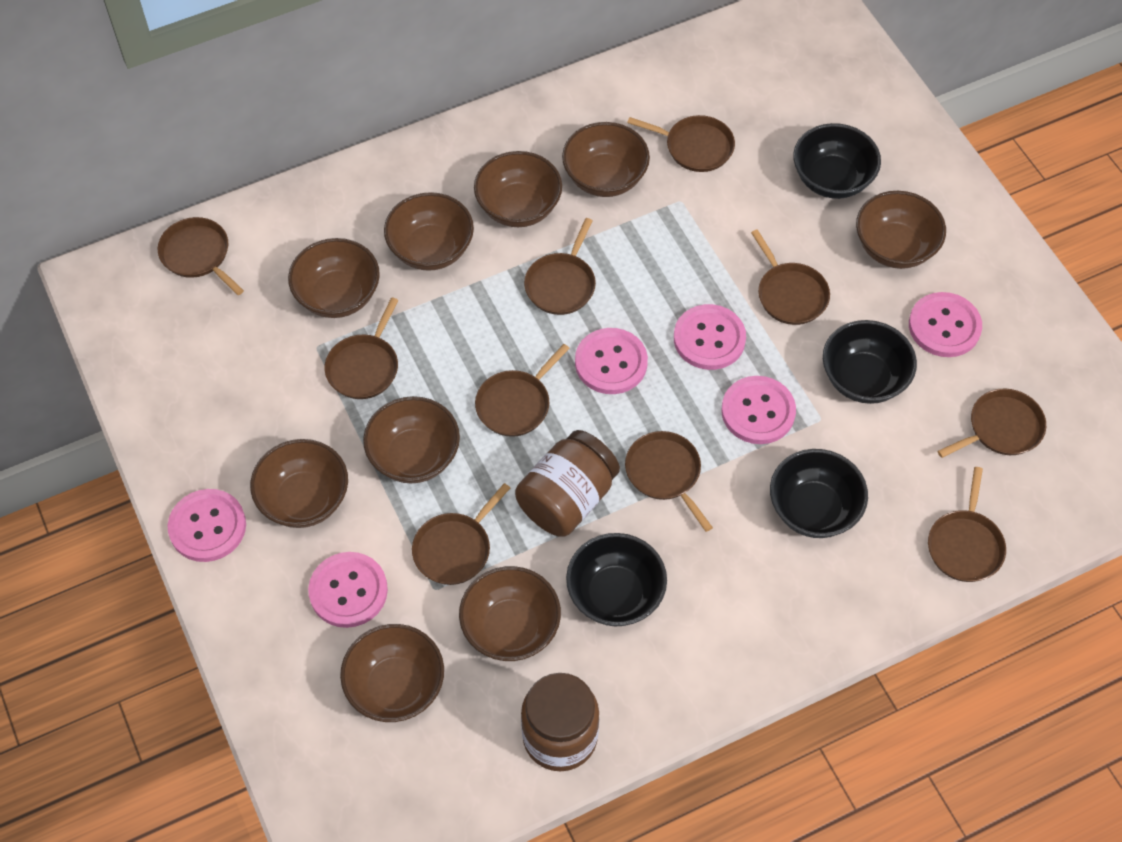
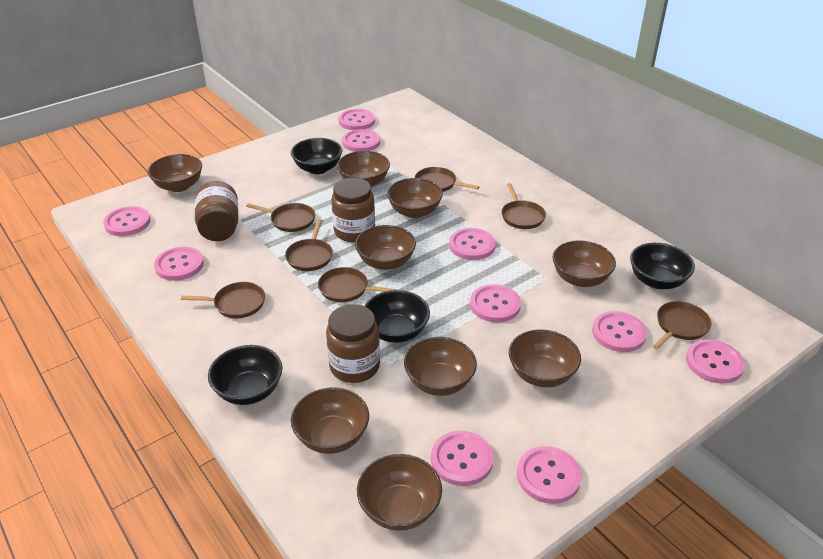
brown jar: 2 -> 3
brown pan: 10 -> 7
pink button: 6 -> 10

